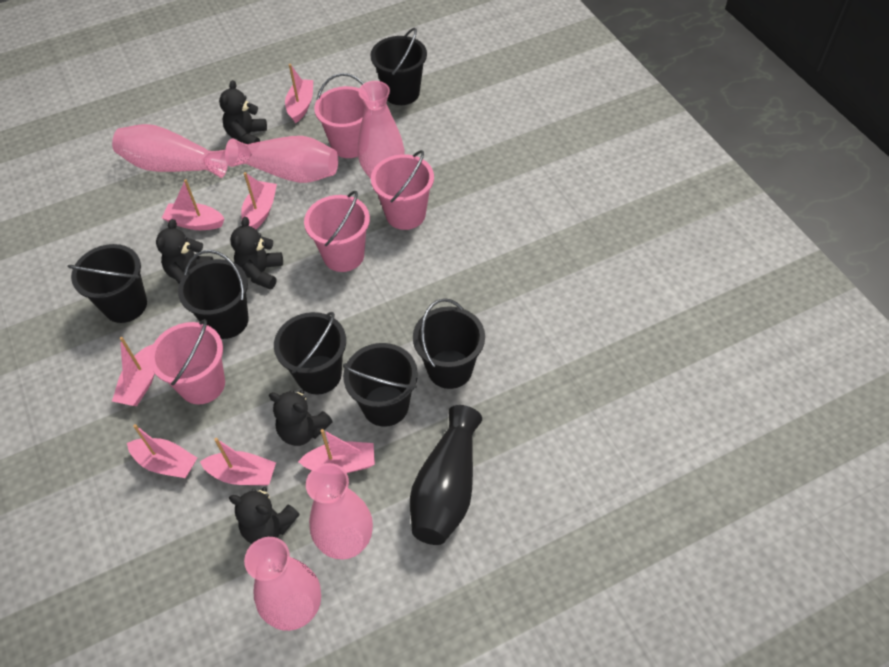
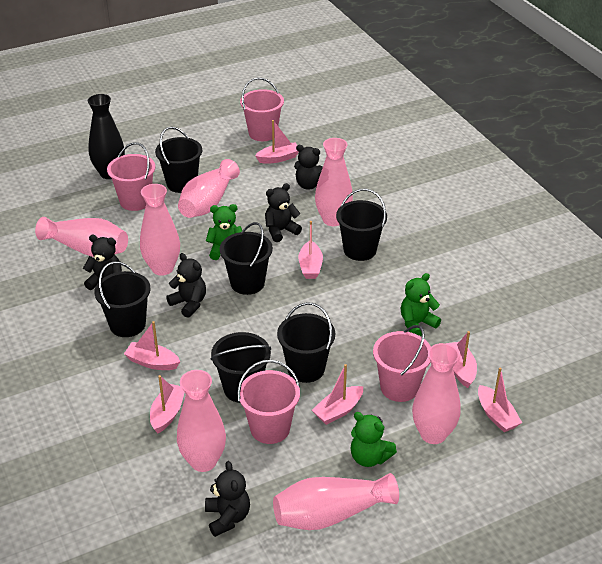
green teddy bear: 0 -> 3
pink vase: 5 -> 7

